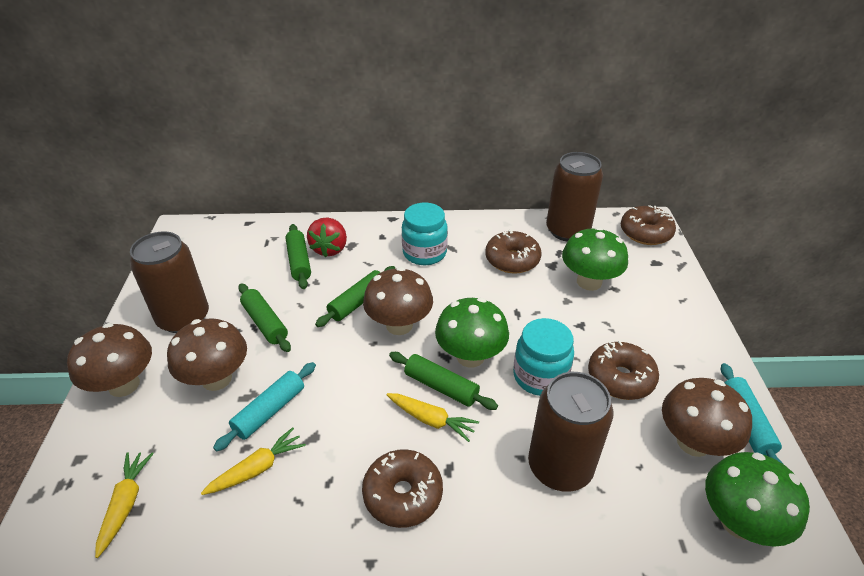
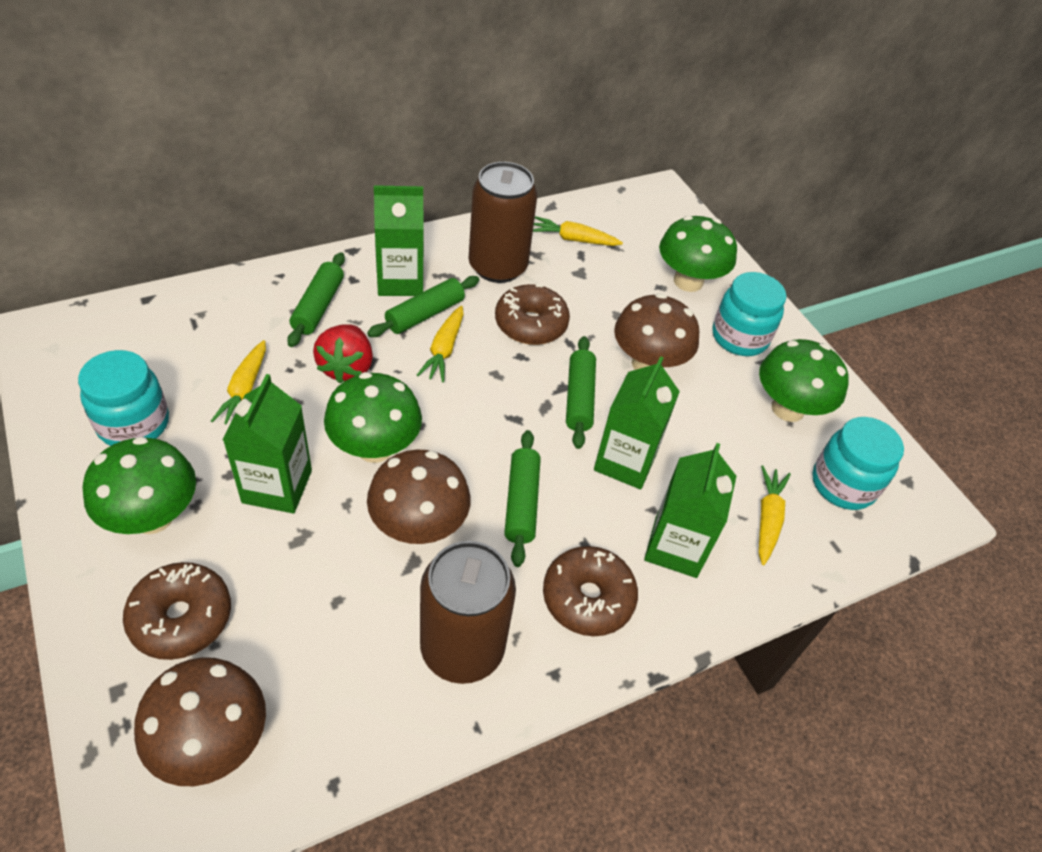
brown can: 3 -> 2
brown donut: 4 -> 3
brown mushroom: 4 -> 3
green carton: 0 -> 4
green mushroom: 3 -> 4
turquoise jar: 2 -> 3
turquoise rolling pin: 2 -> 0
yellow carrot: 3 -> 4

